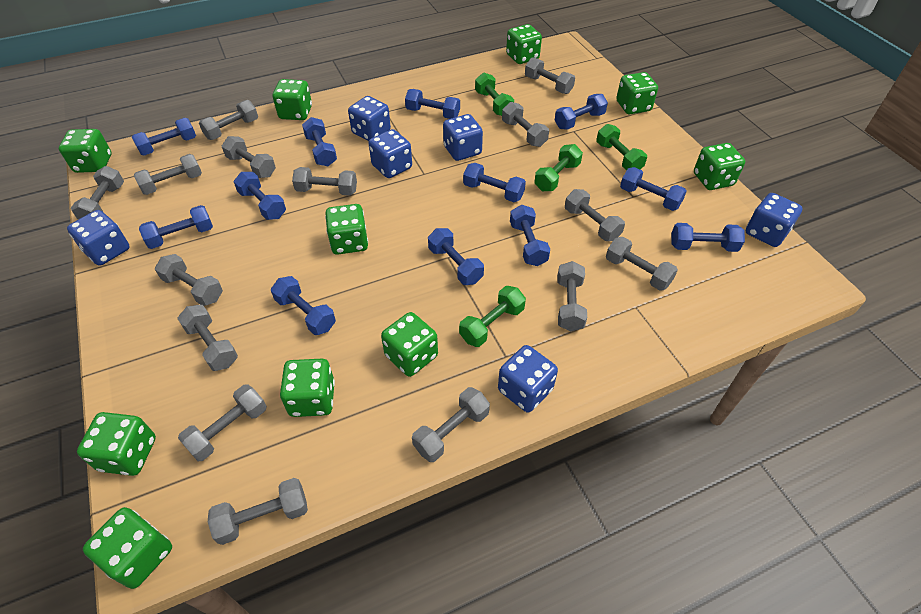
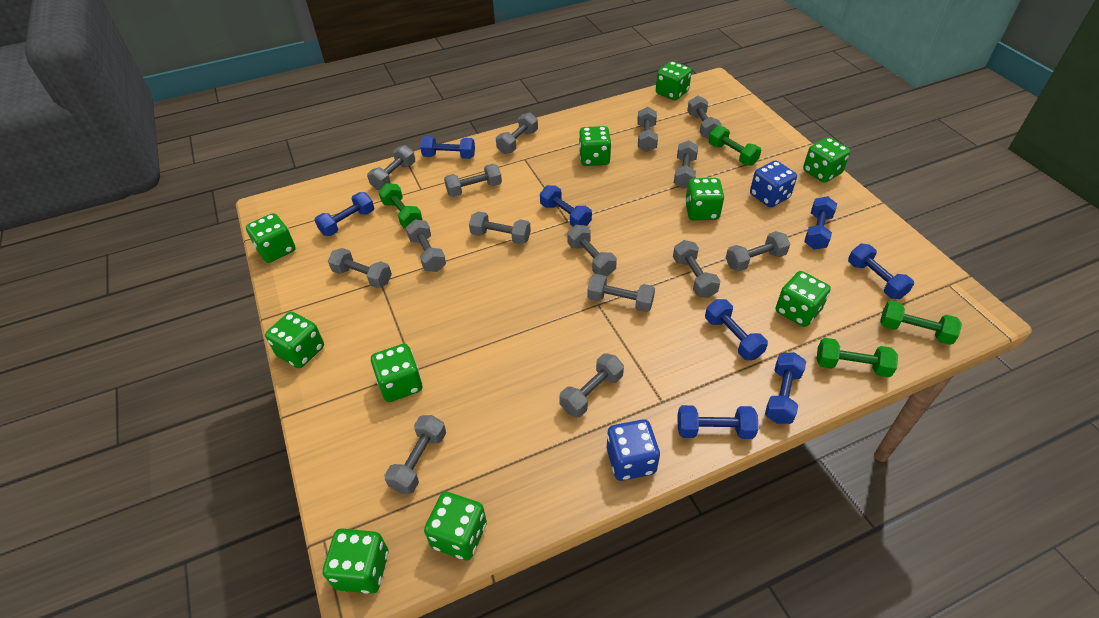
blue dice: 6 -> 2
blue dumbbell: 12 -> 8

